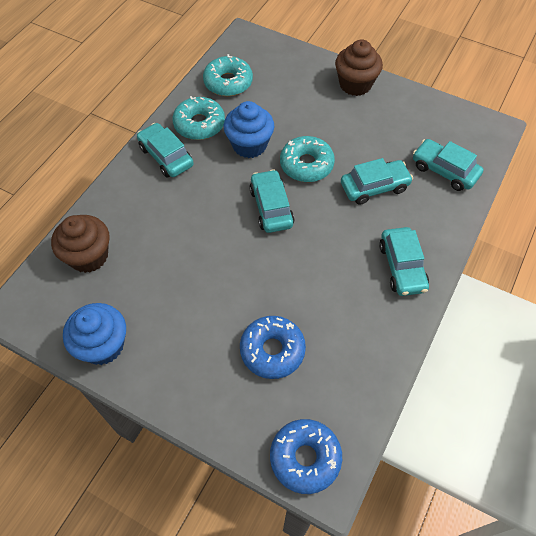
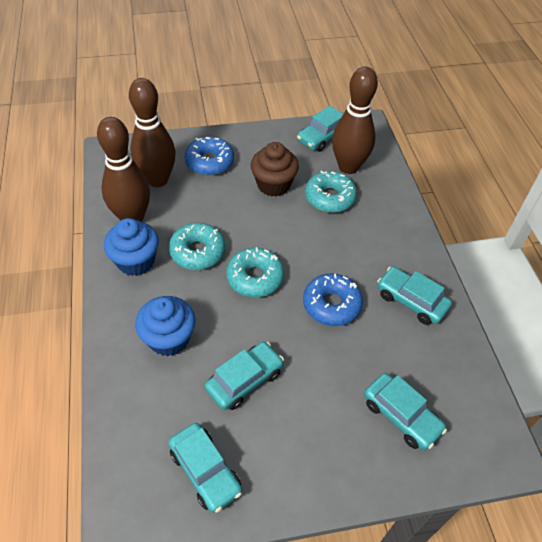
brown bowling pin: 0 -> 3
brown cupcake: 2 -> 1

